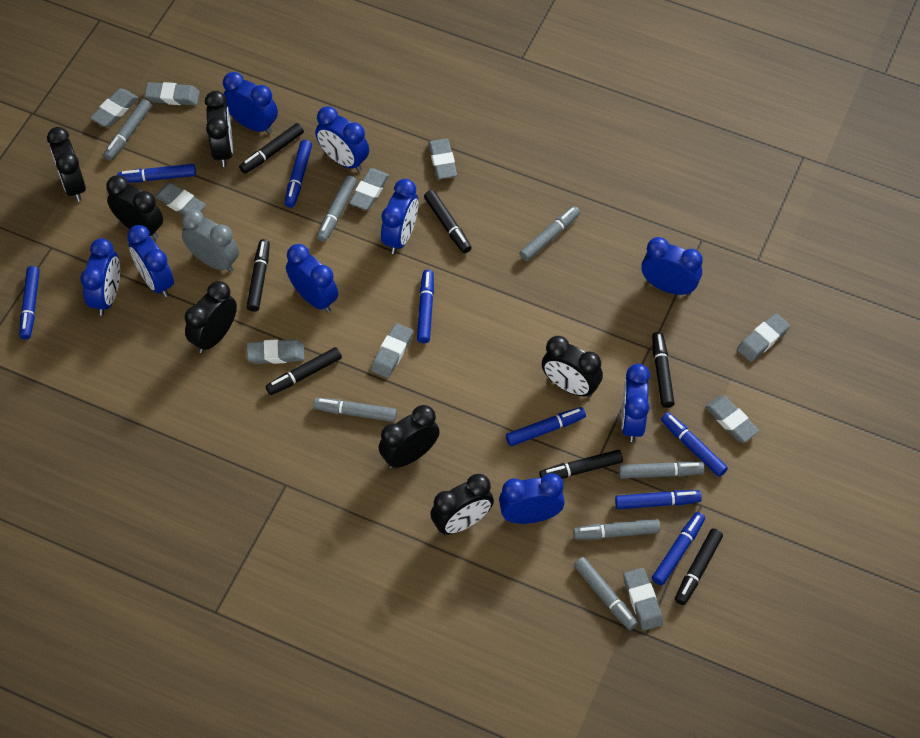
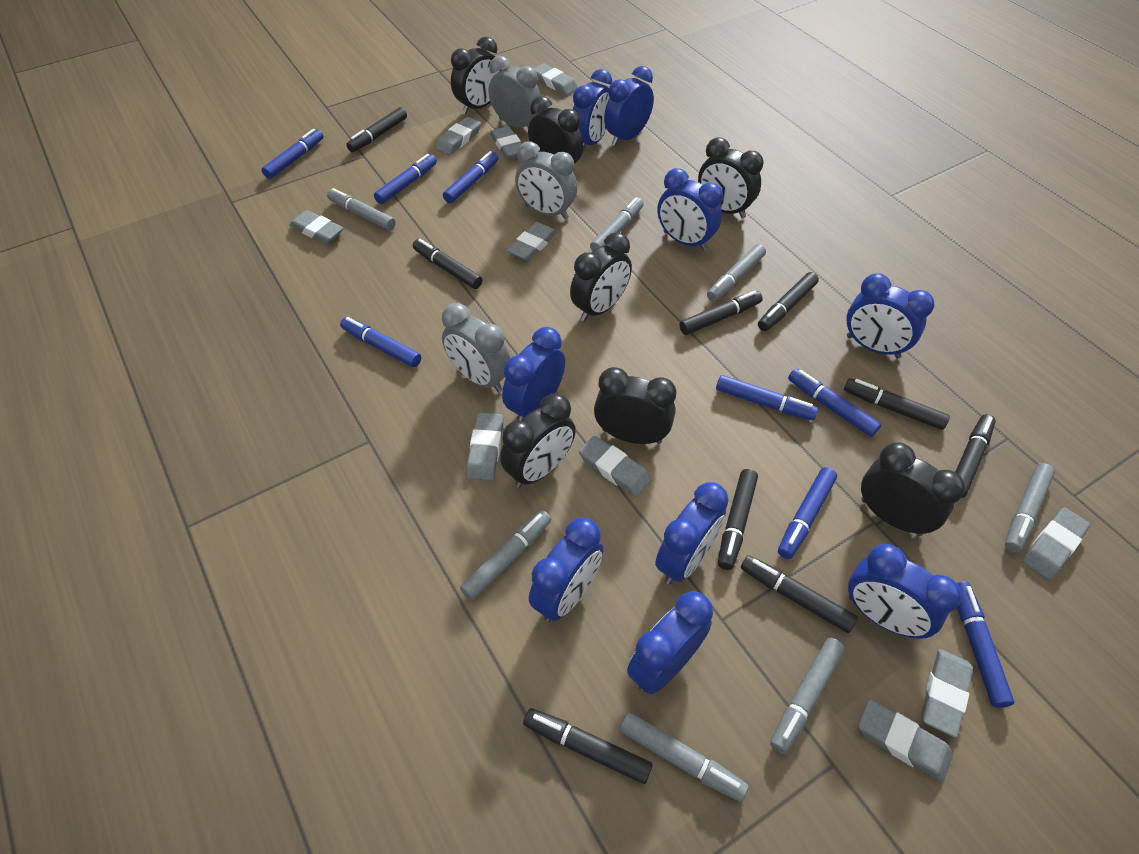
black marker: 7 -> 9
grey clock: 1 -> 3

